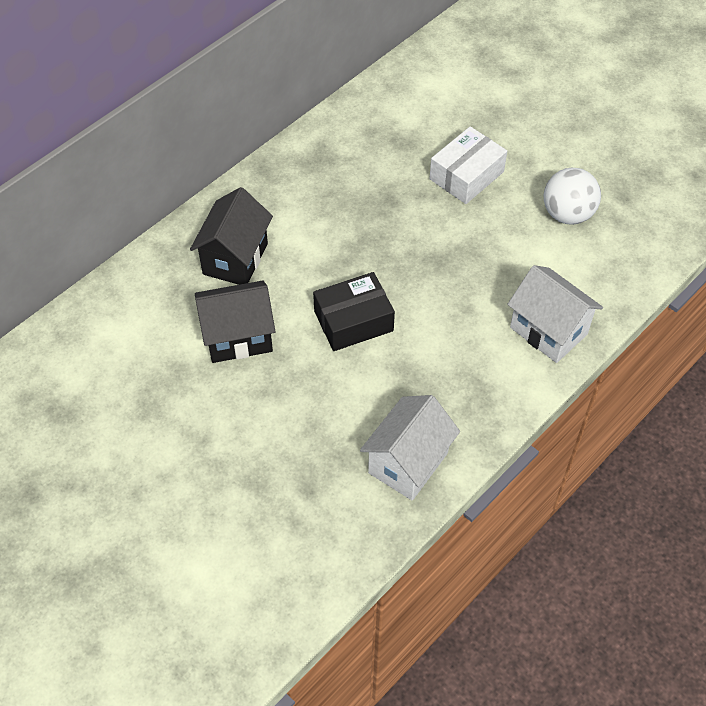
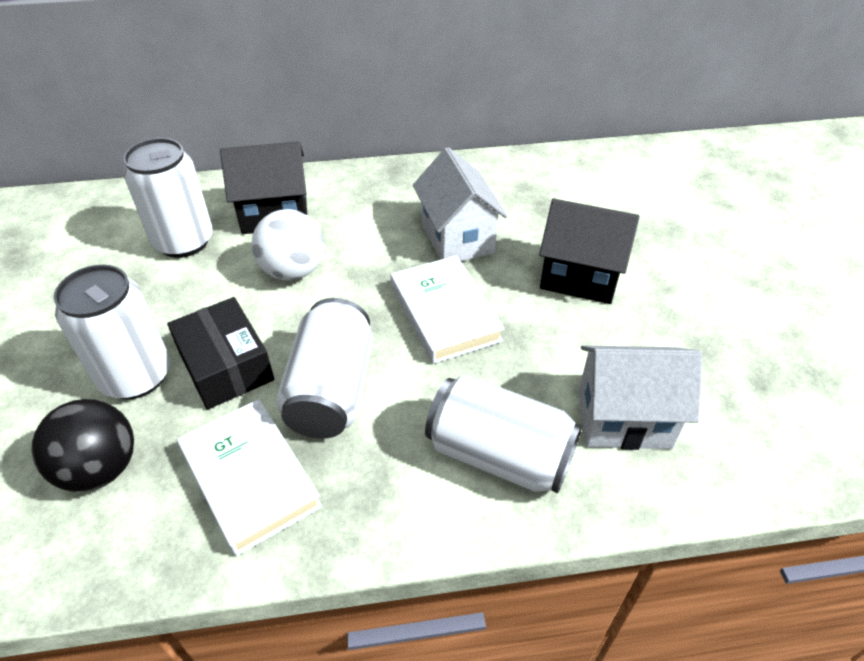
black ball: 0 -> 1
white book: 0 -> 2
white box: 1 -> 0
white can: 0 -> 4

